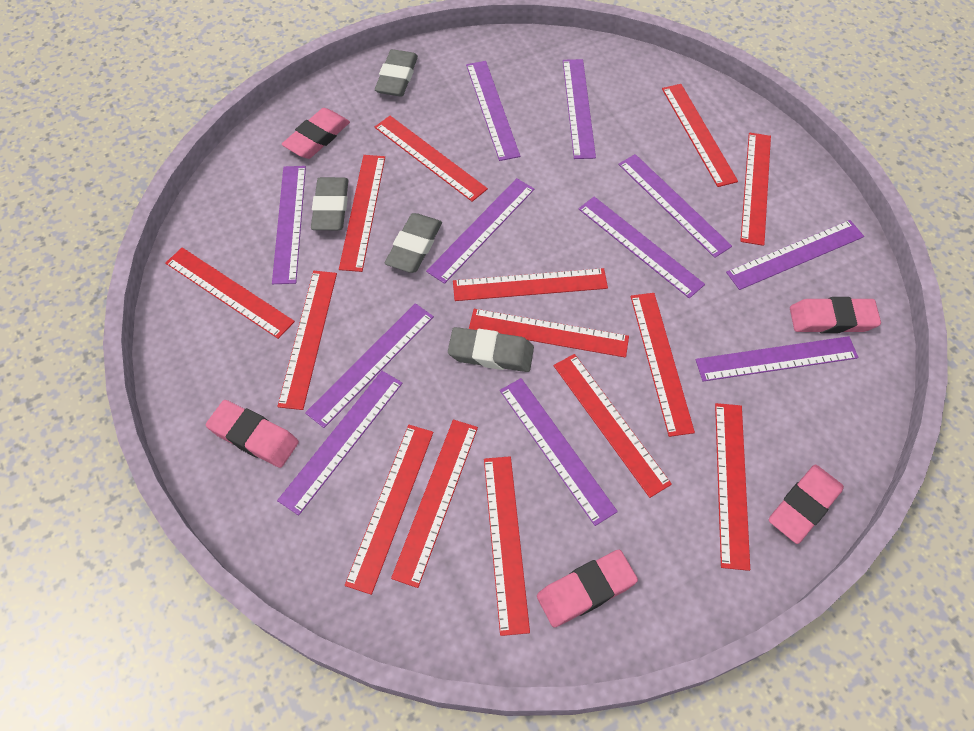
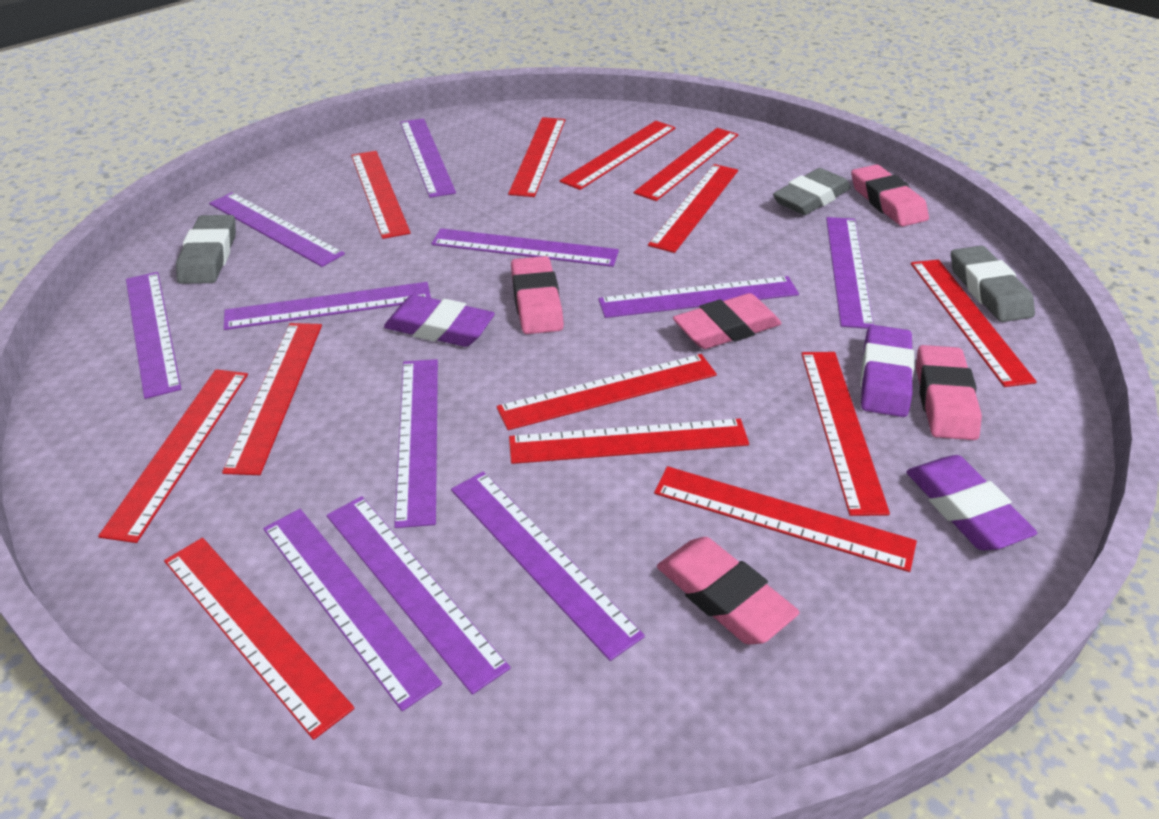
grey eraser: 4 -> 3
purple eraser: 0 -> 3
red ruler: 14 -> 13

